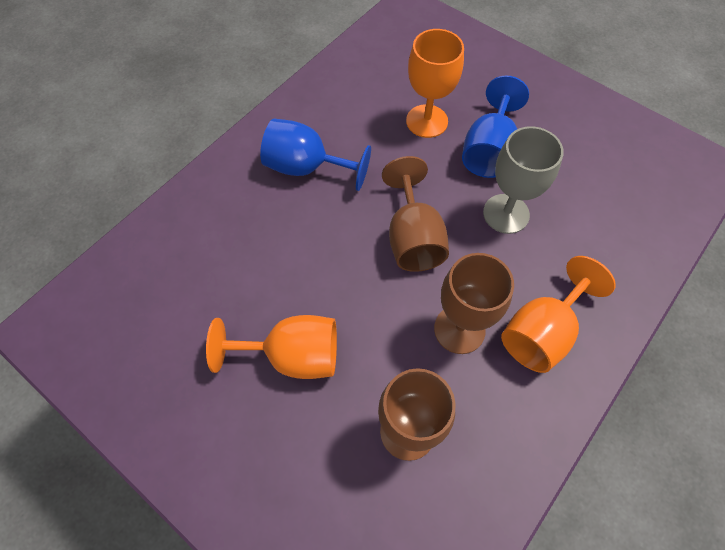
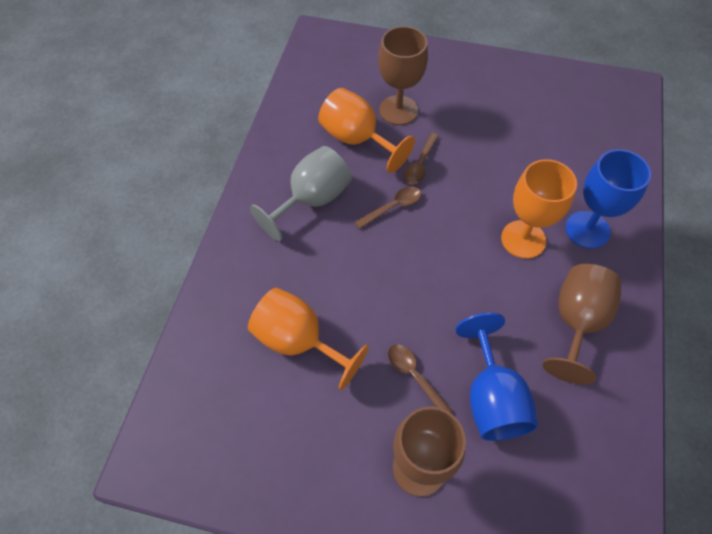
brown spoon: 0 -> 3

